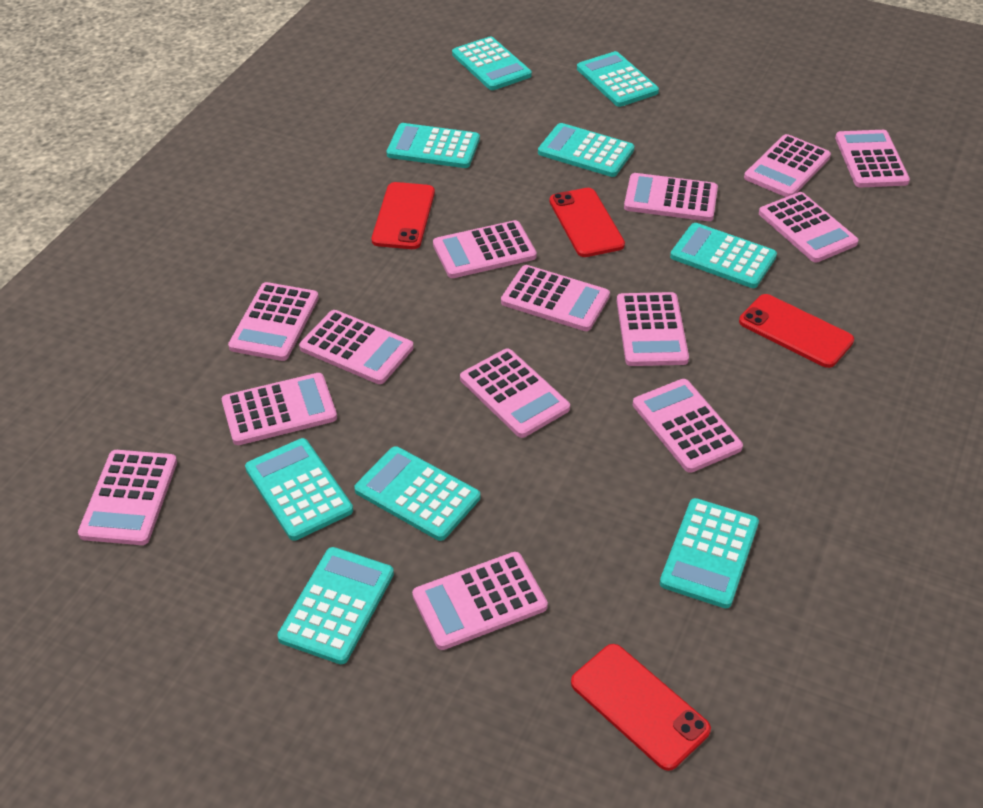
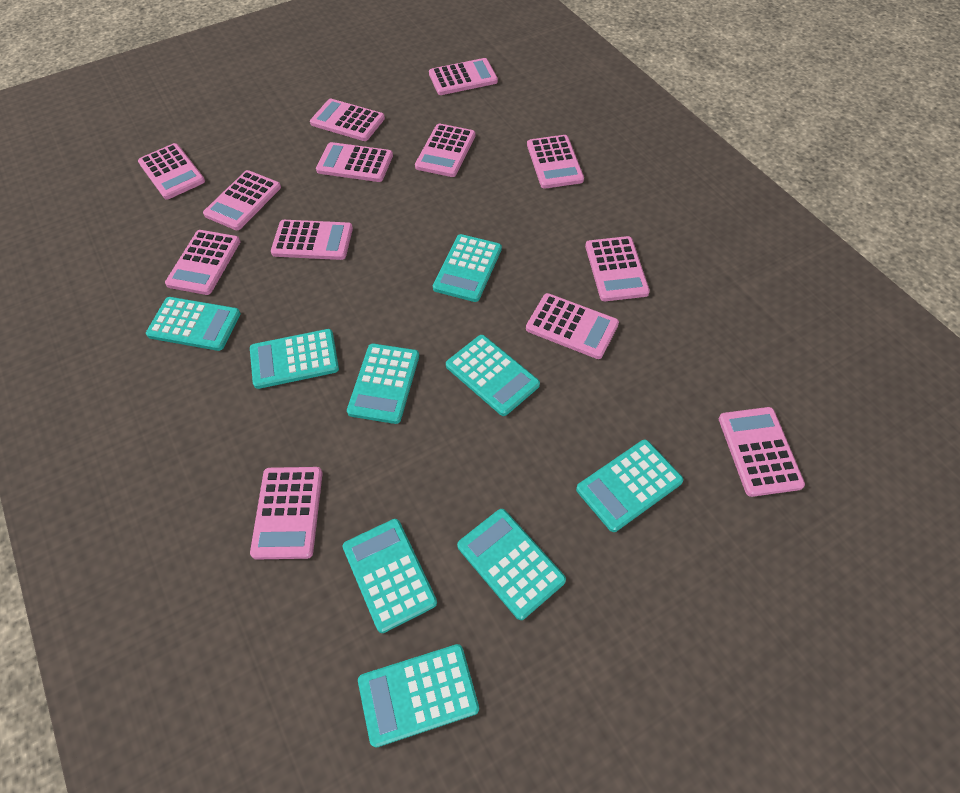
pink calculator: 14 -> 13
red phone: 4 -> 0

